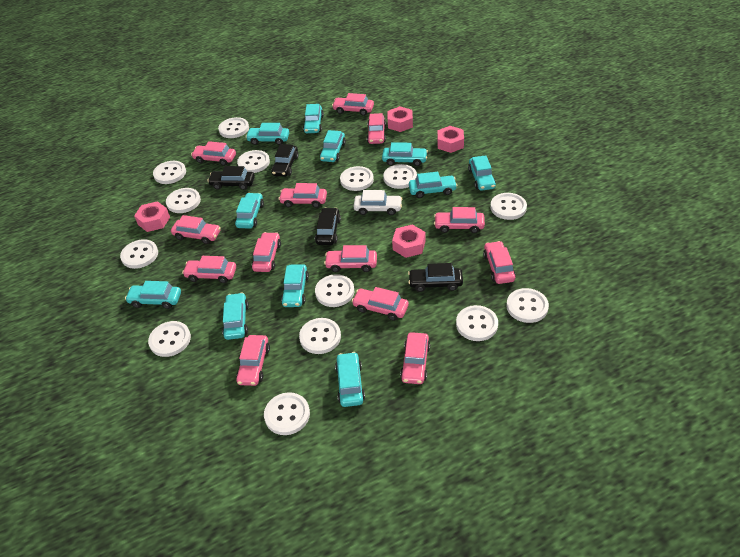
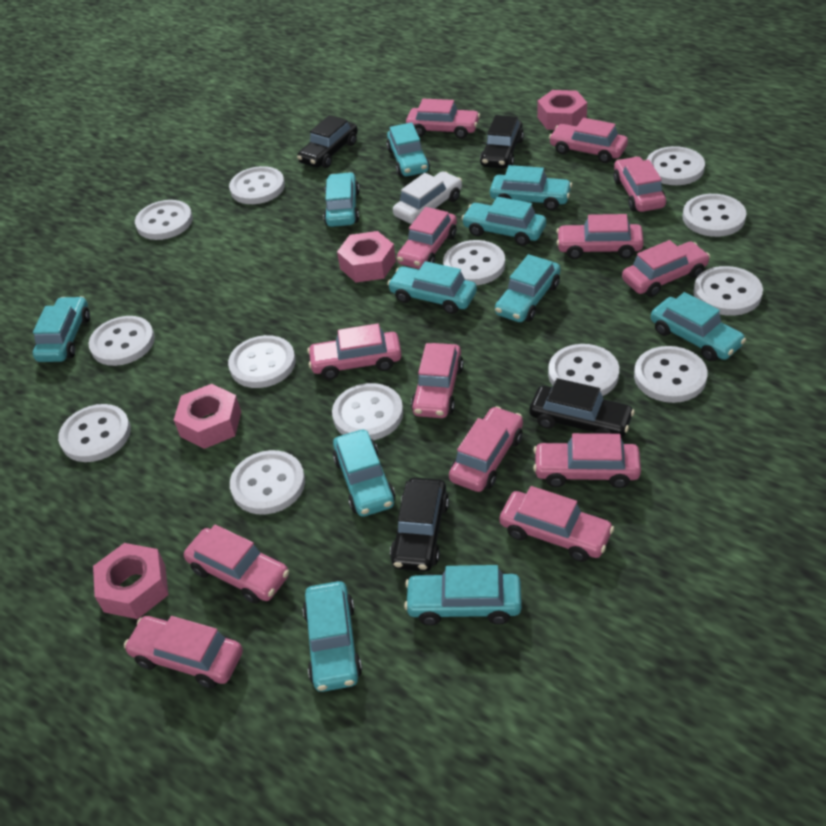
white button: 14 -> 13

